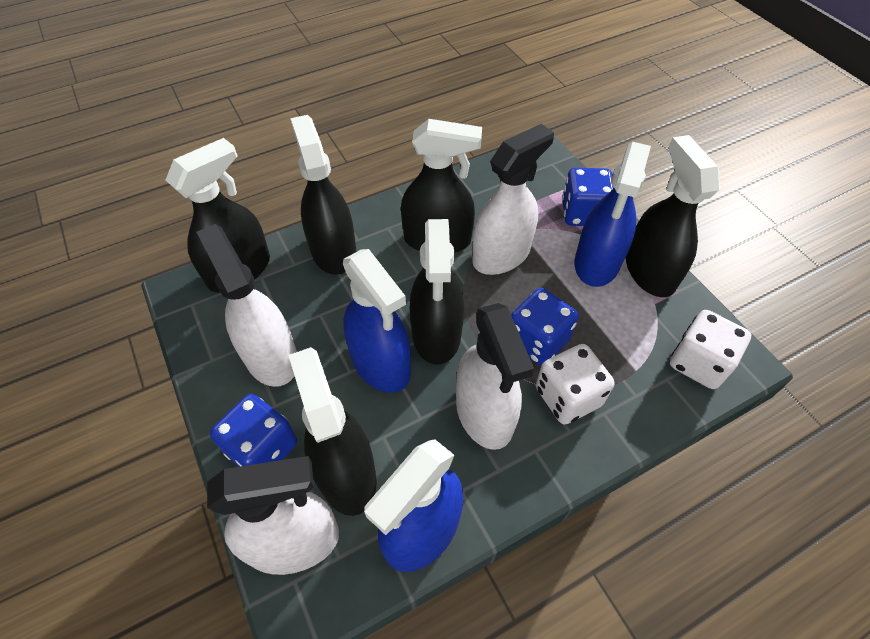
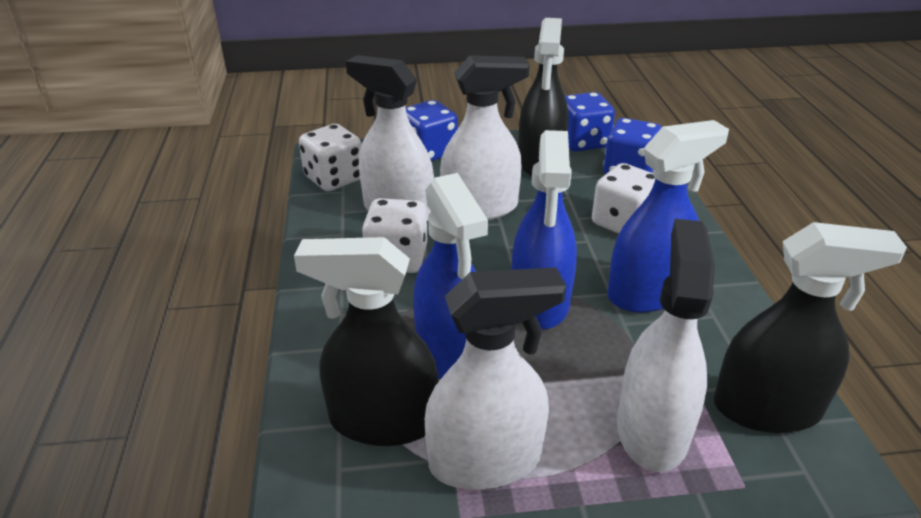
black spray bottle: 6 -> 3
white dice: 2 -> 3

